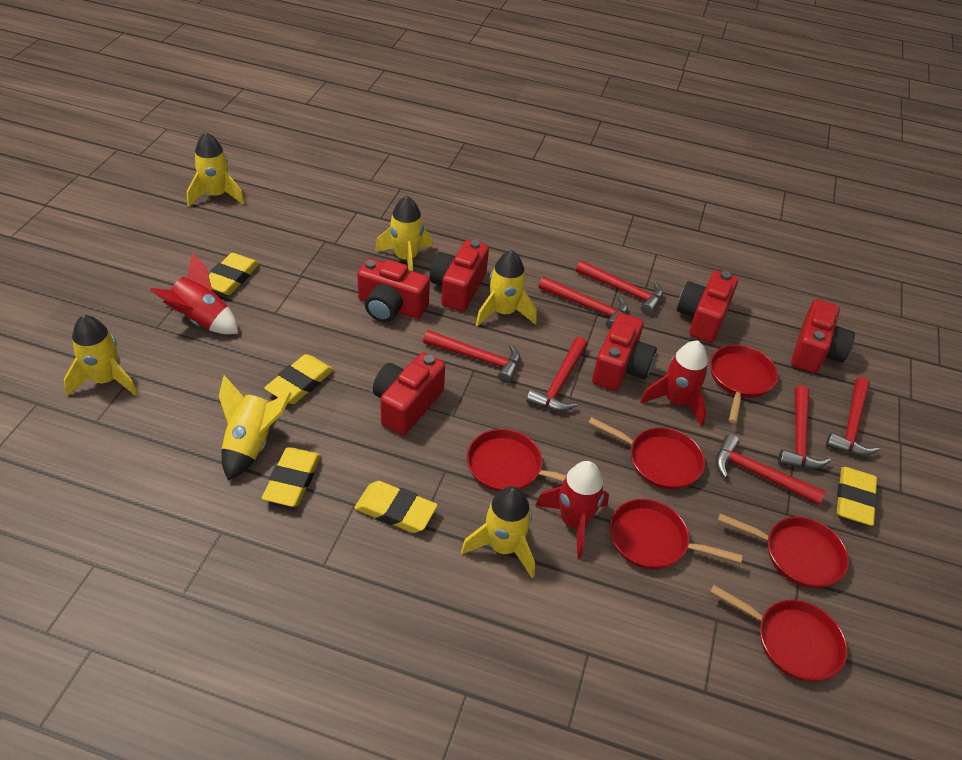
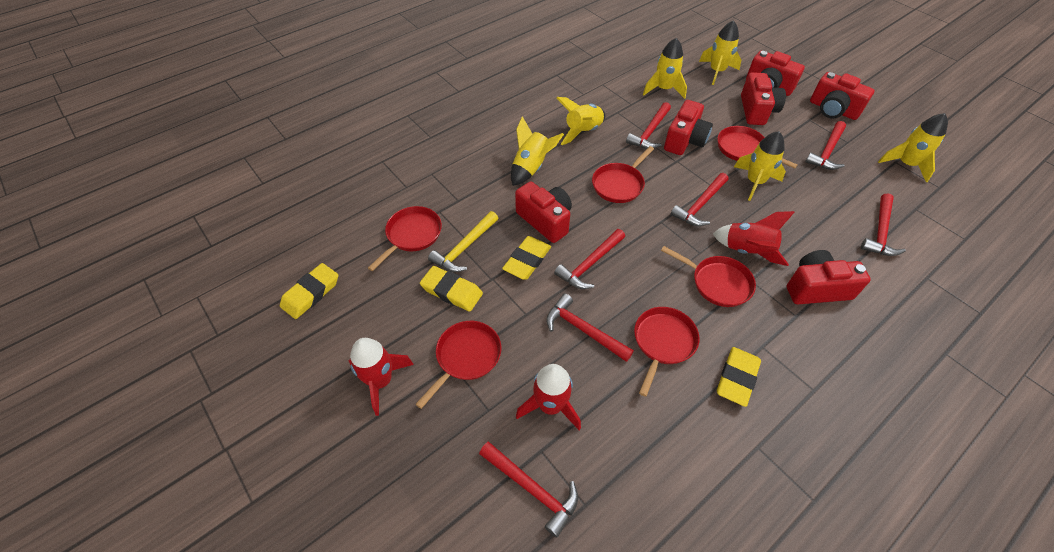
yellow eraser: 5 -> 4
yellow hammer: 0 -> 1

